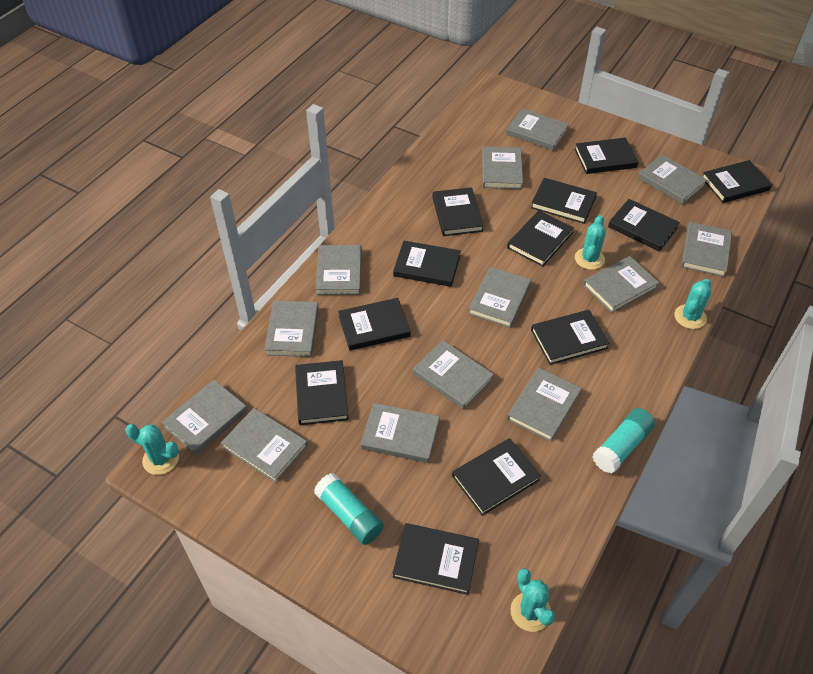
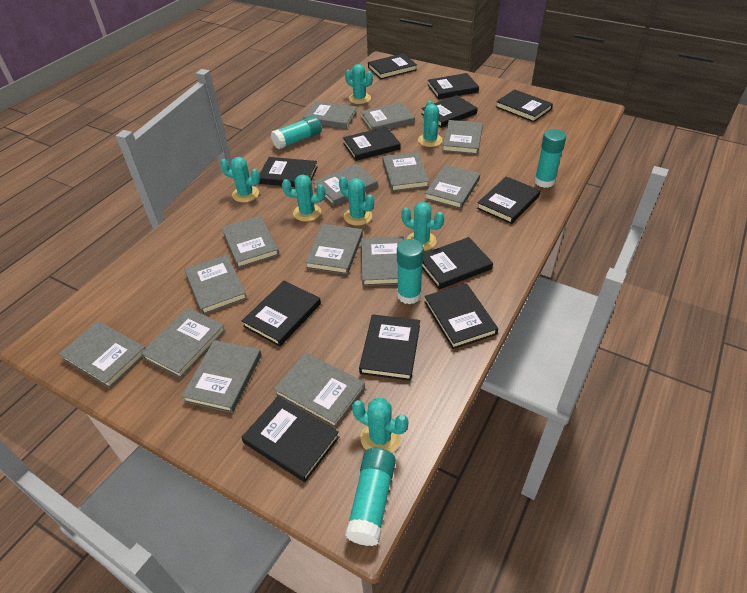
grey book: 13 -> 14
turquoise cactus: 4 -> 7
turquoise glue stick: 2 -> 4

